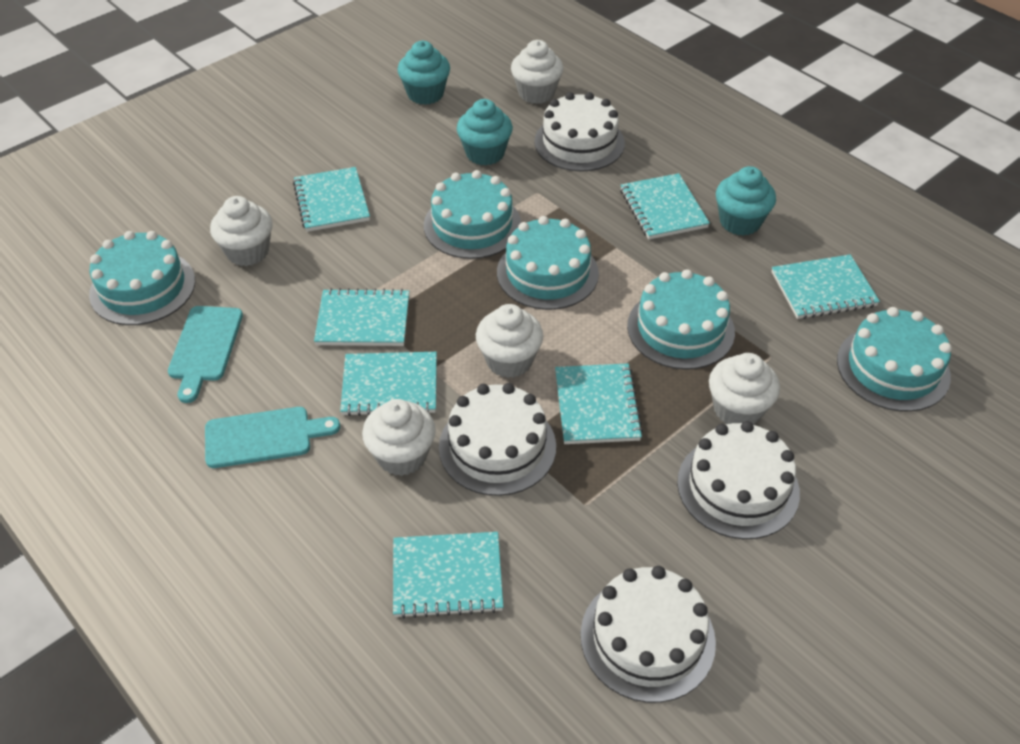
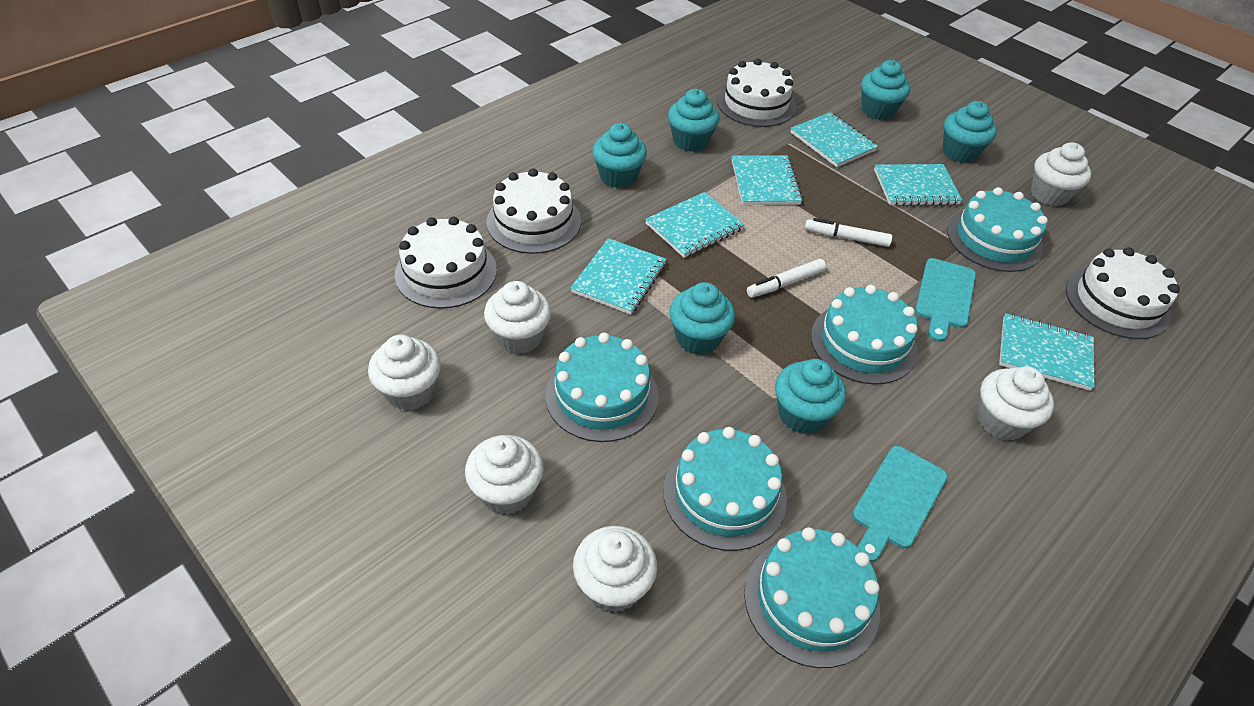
turquoise cupcake: 3 -> 6
turquoise notebook: 7 -> 6
white cupcake: 5 -> 6
white marker: 0 -> 2

